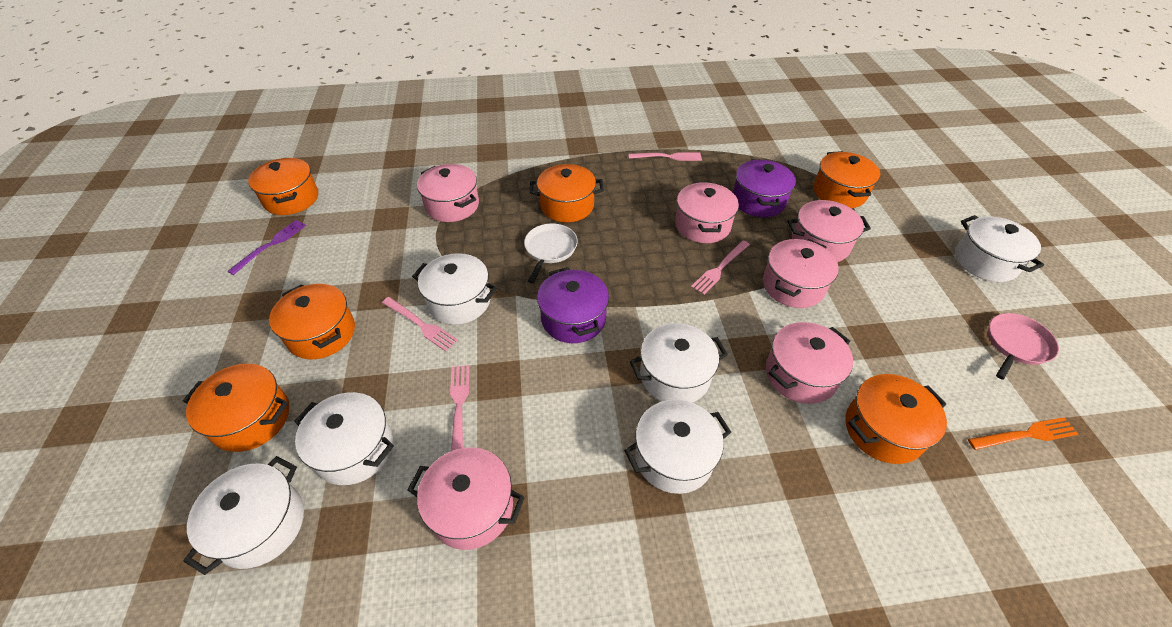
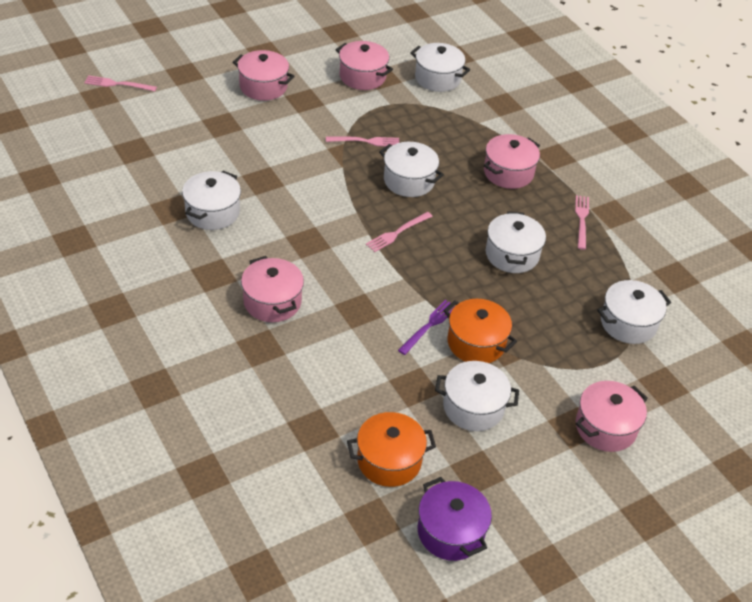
orange fork: 1 -> 0
orange pot: 6 -> 2
pink pan: 1 -> 0
pink pot: 6 -> 5
purple pot: 2 -> 1
white pan: 1 -> 0

